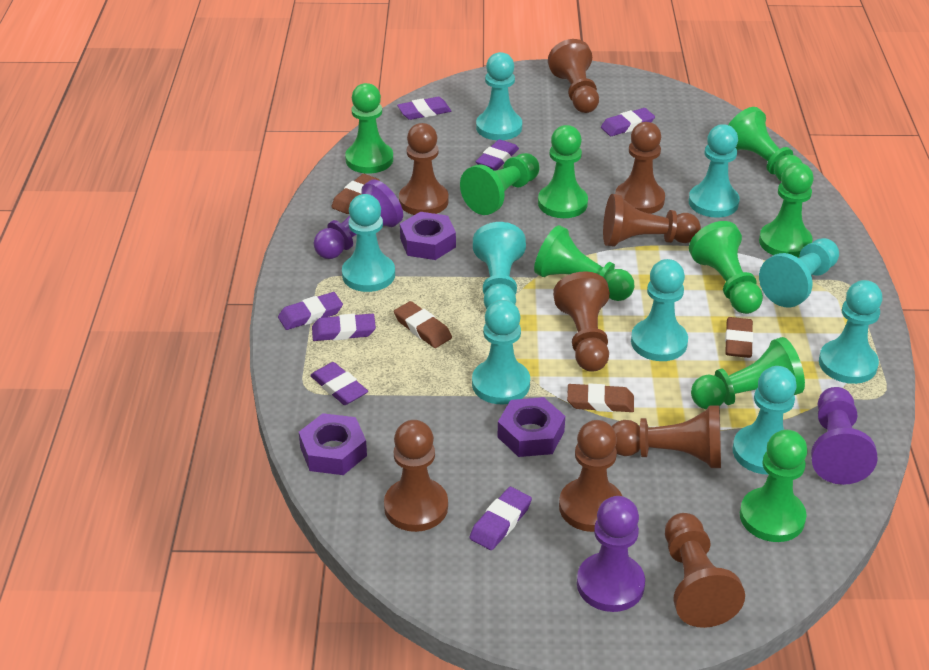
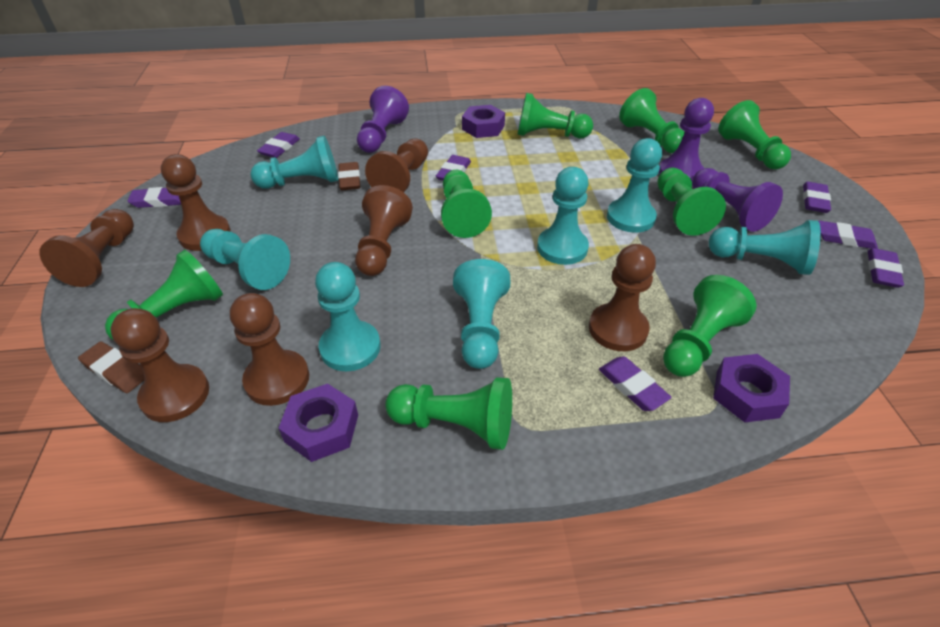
brown eraser: 4 -> 2
brown pawn: 9 -> 7
green pawn: 9 -> 8
turquoise pawn: 9 -> 7

